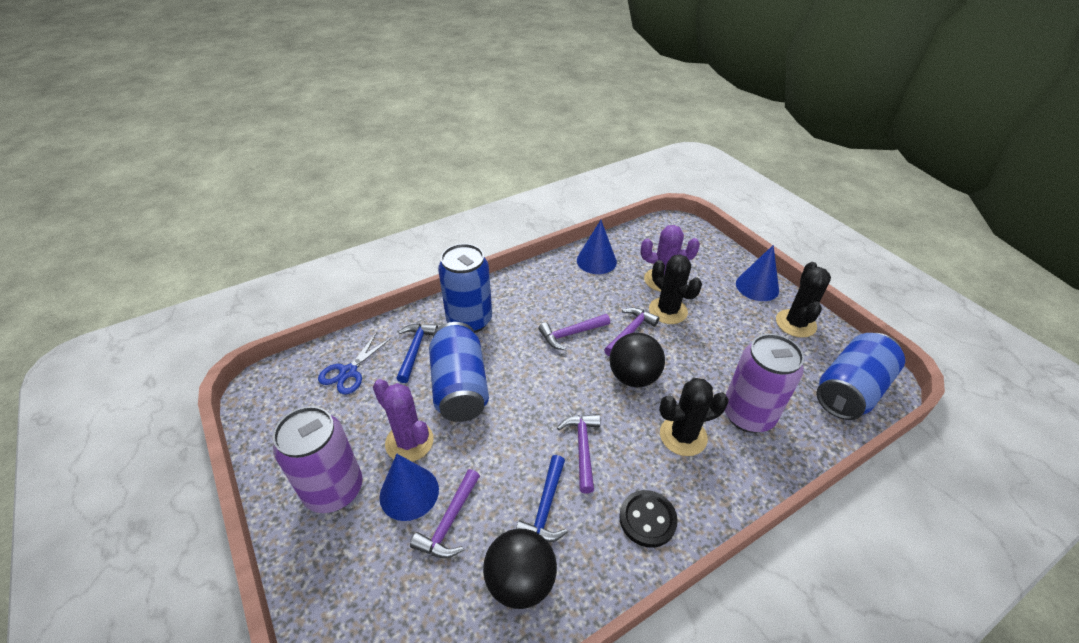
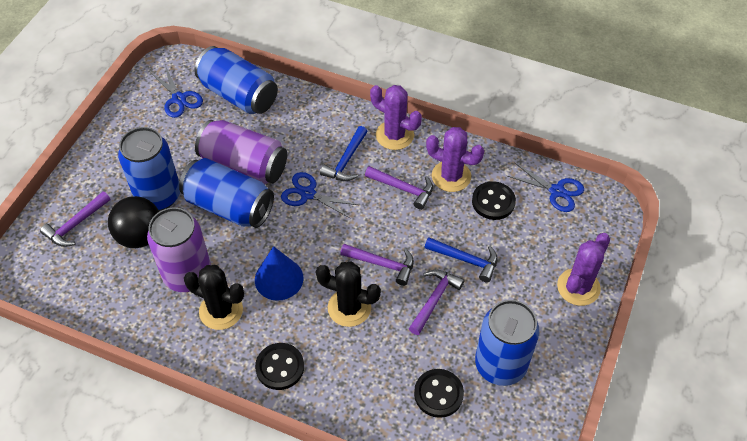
black ball: 2 -> 1
black button: 1 -> 3
black cactus: 3 -> 2
blue can: 3 -> 4
blue cone: 3 -> 1
blue scissors: 1 -> 3
purple cactus: 2 -> 3

